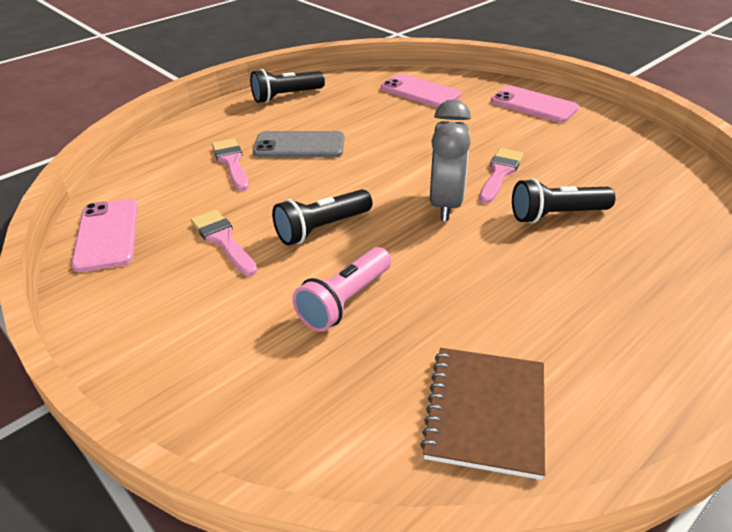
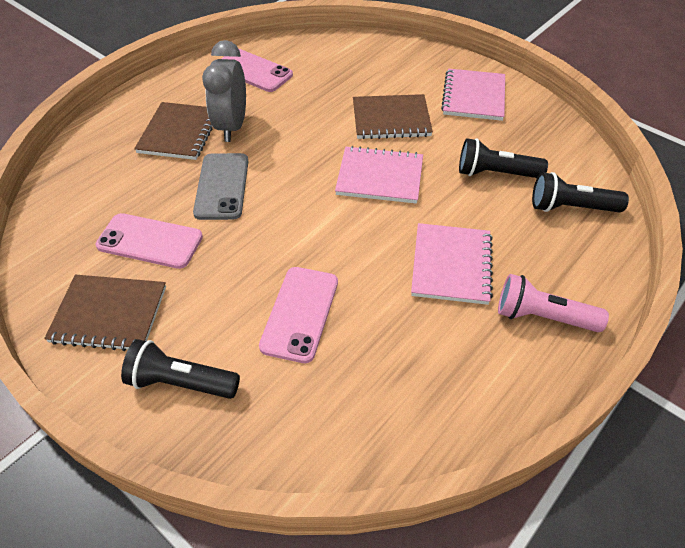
brown notebook: 1 -> 3
pink brush: 3 -> 0
pink notebook: 0 -> 3

